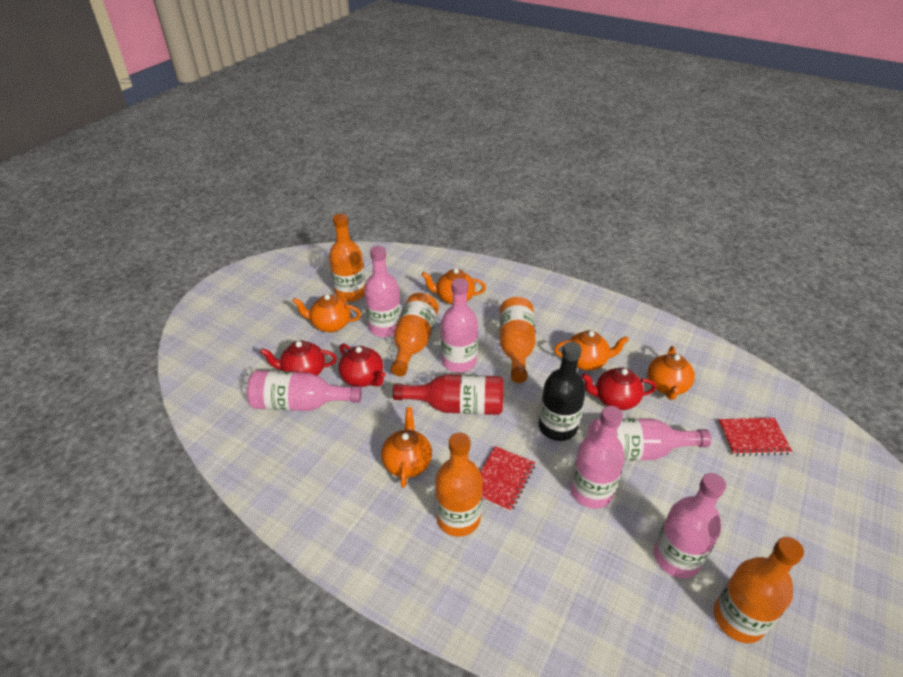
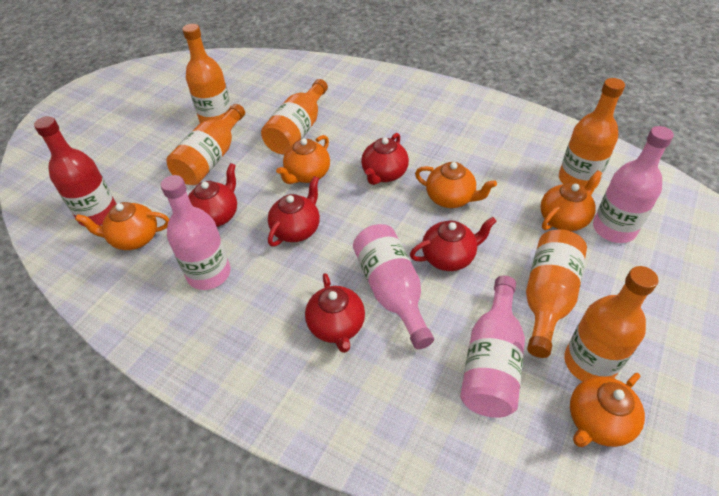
black bottle: 1 -> 0
orange bottle: 5 -> 6
pink bottle: 6 -> 4
red notebook: 2 -> 0
red teapot: 3 -> 5

